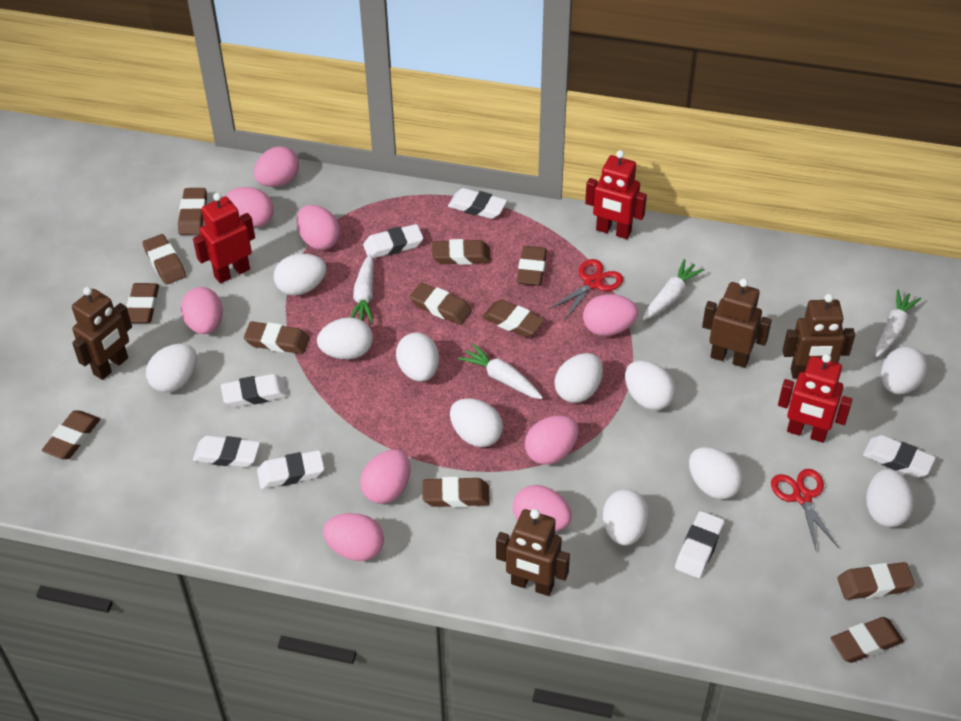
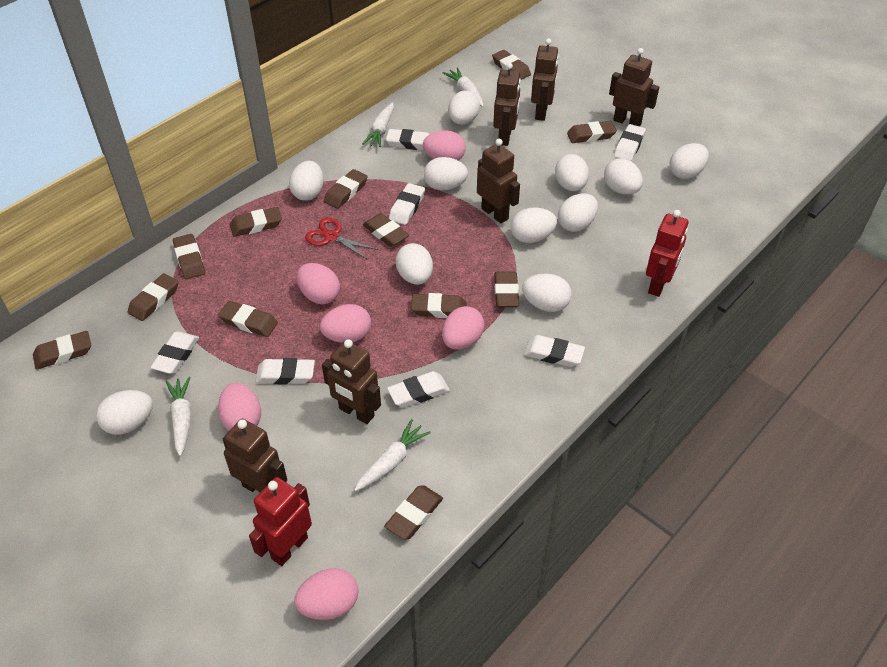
brown robot: 4 -> 6
pink egg: 9 -> 6
red robot: 3 -> 2
red scissors: 2 -> 1

